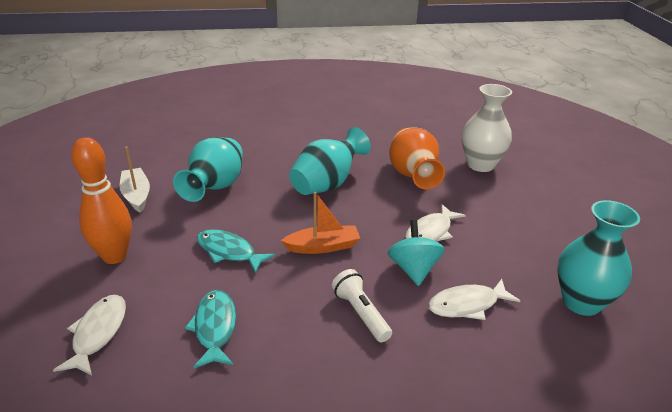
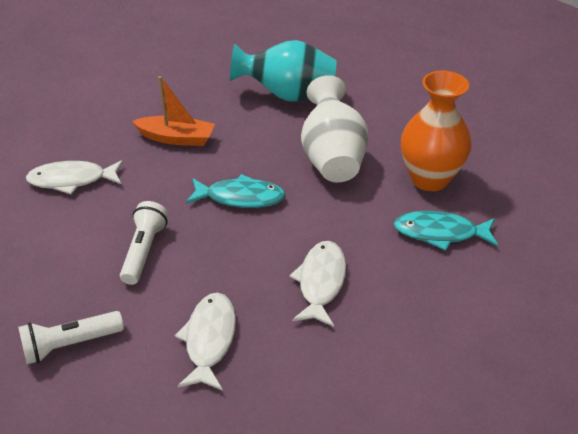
orange bowling pin: 1 -> 0
turquoise spinning top: 1 -> 0
turquoise vase: 3 -> 1
white boat: 1 -> 0
white flashlight: 1 -> 2

